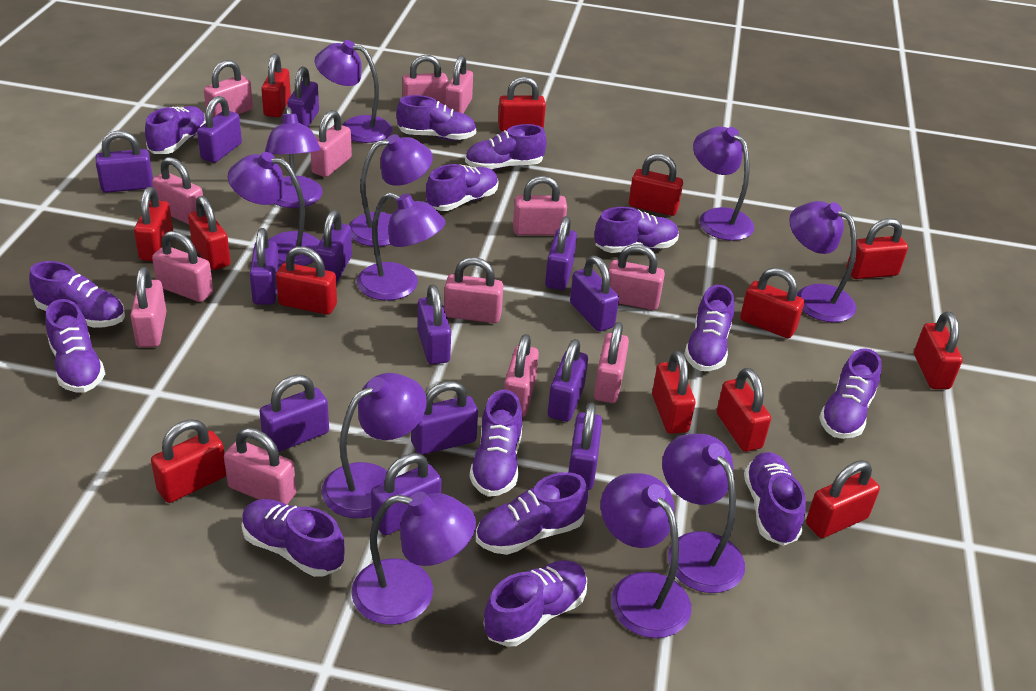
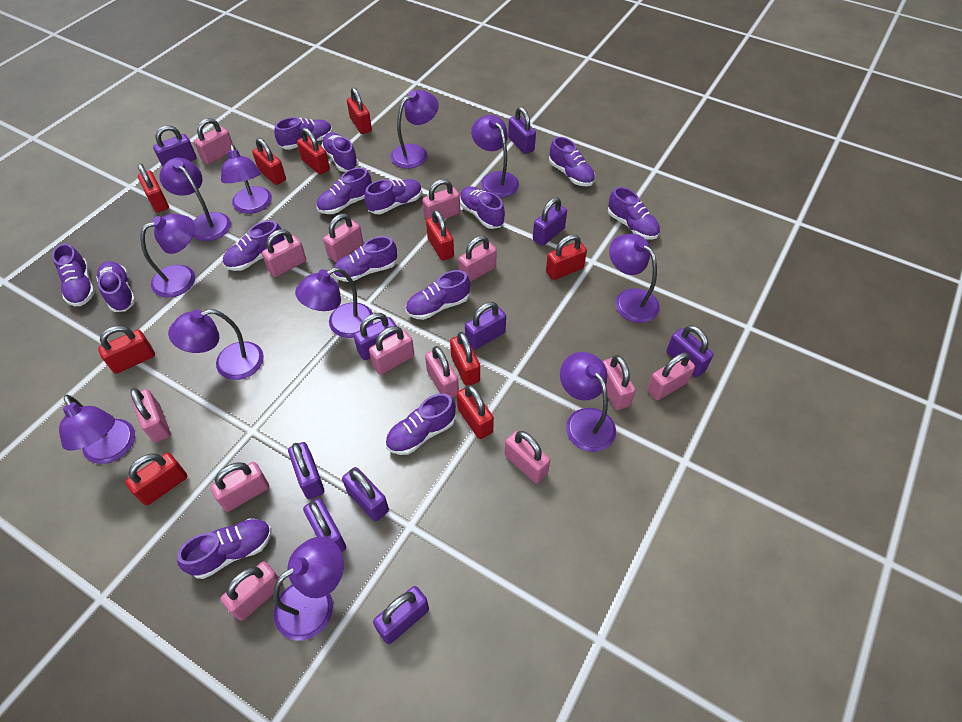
purple padlock: 13 -> 10
red padlock: 13 -> 10

